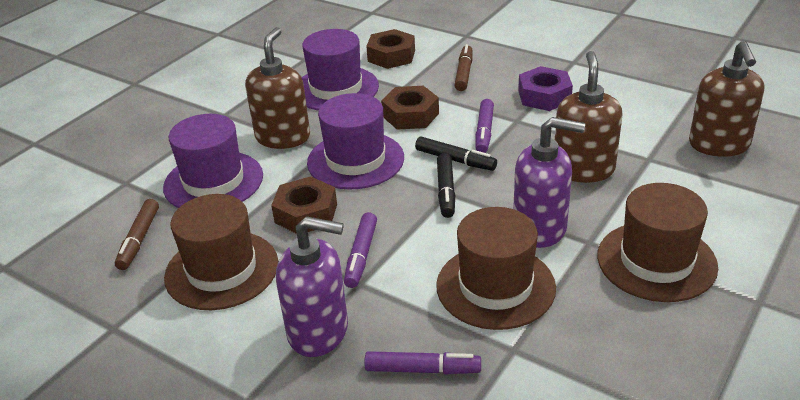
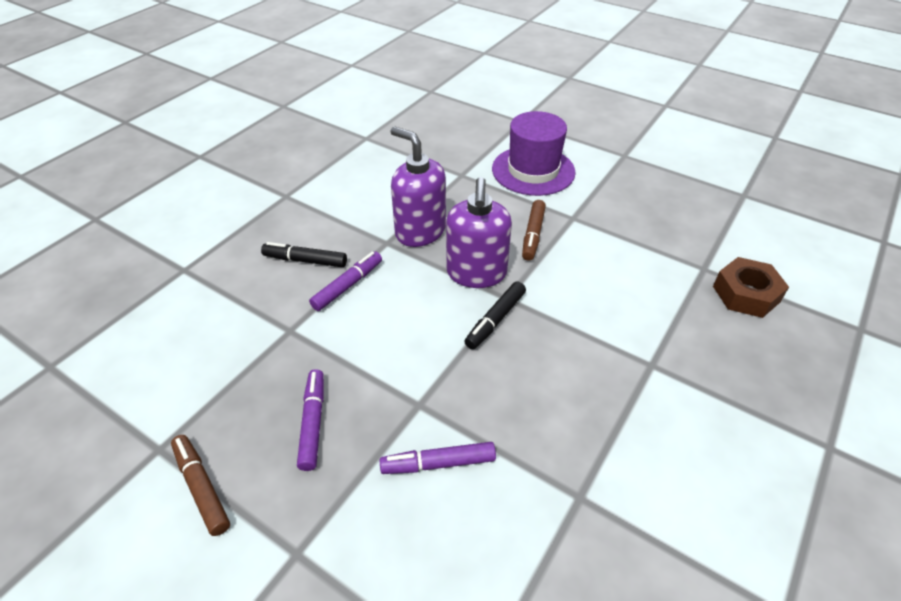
brown hat: 3 -> 0
brown nut: 3 -> 1
brown soap dispenser: 3 -> 0
purple hat: 3 -> 1
purple nut: 1 -> 0

